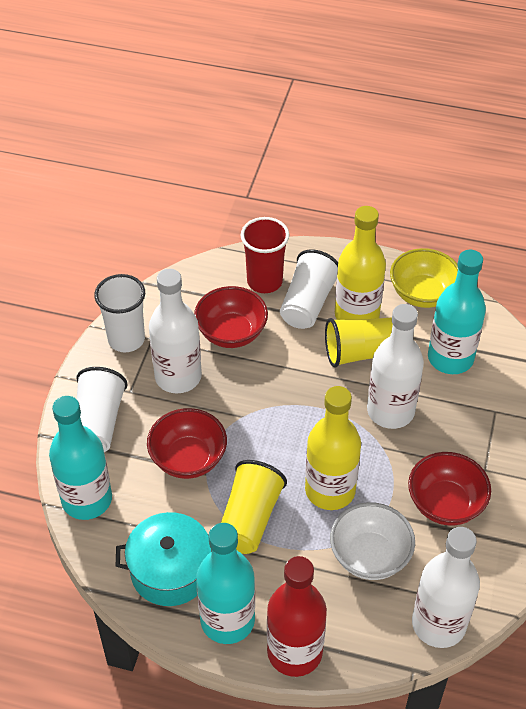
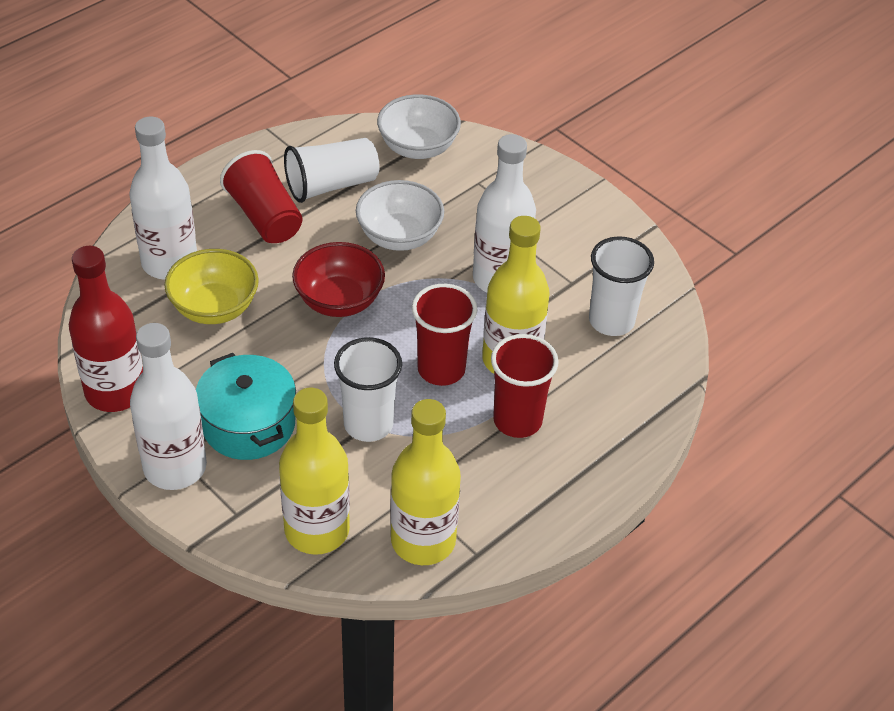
red bowl: 3 -> 1
red cup: 1 -> 3
turquoise bottle: 3 -> 0
white bowl: 1 -> 2
yellow bottle: 2 -> 3
yellow cup: 2 -> 0

